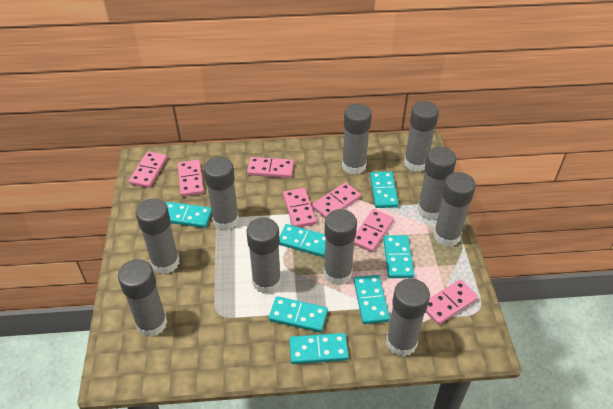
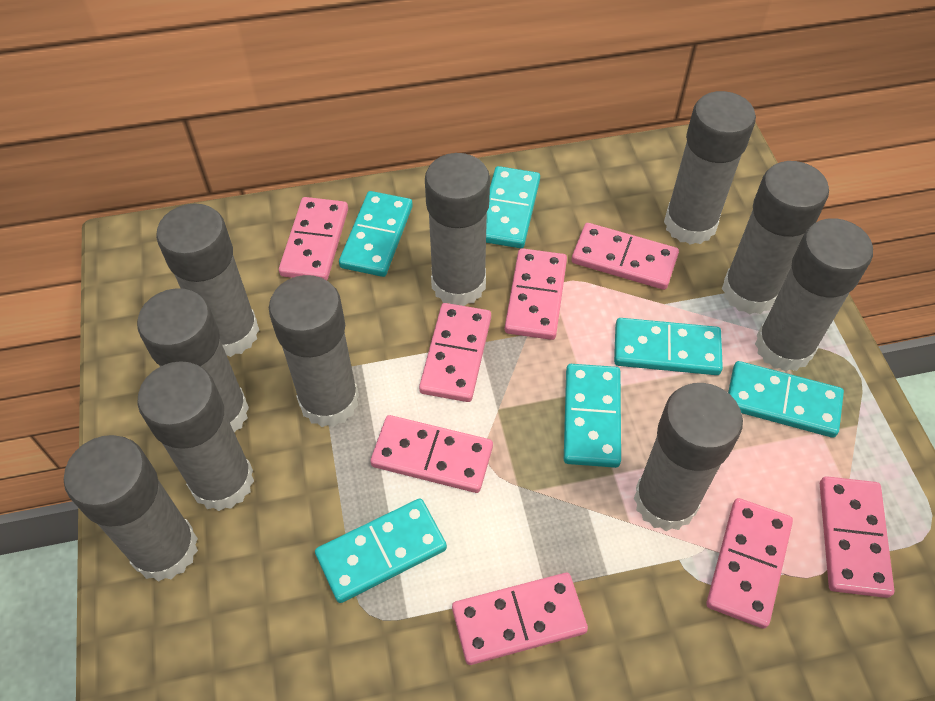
pink domino: 7 -> 8
turquoise domino: 7 -> 6

